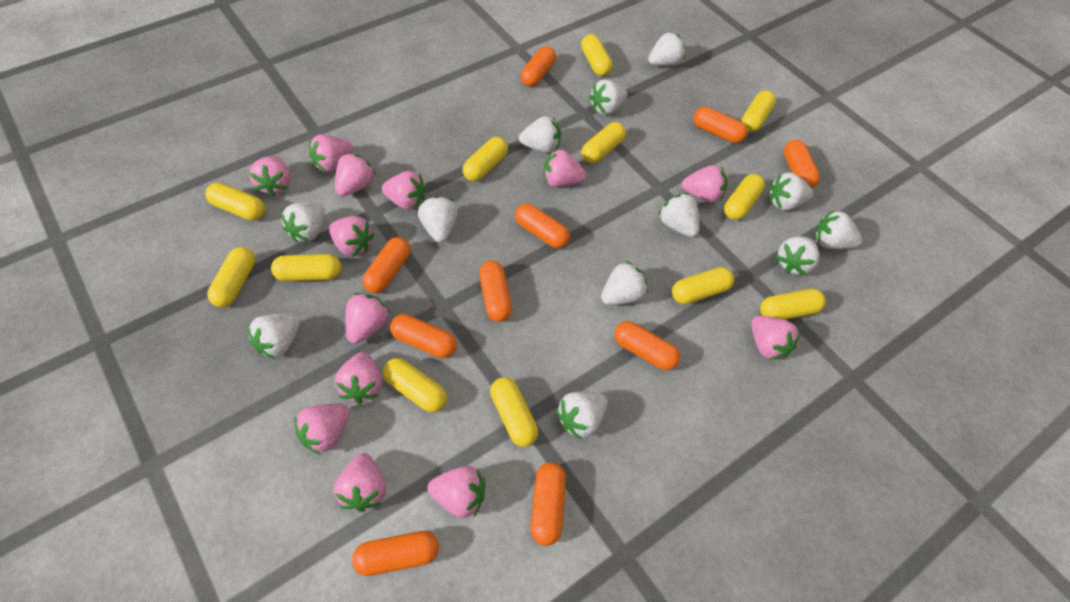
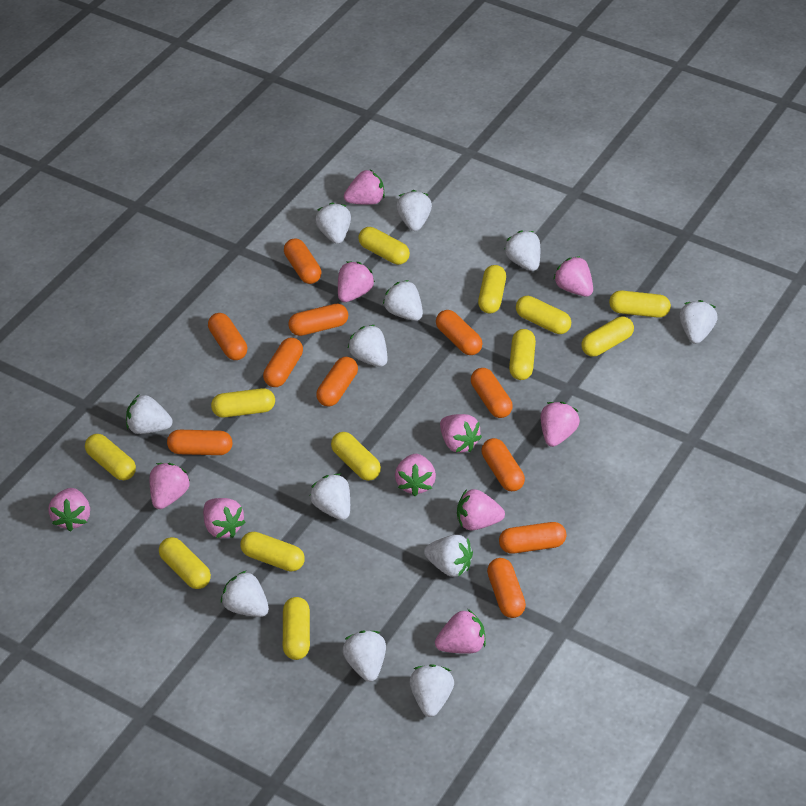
orange capsule: 10 -> 11
pink strawberry: 13 -> 11

